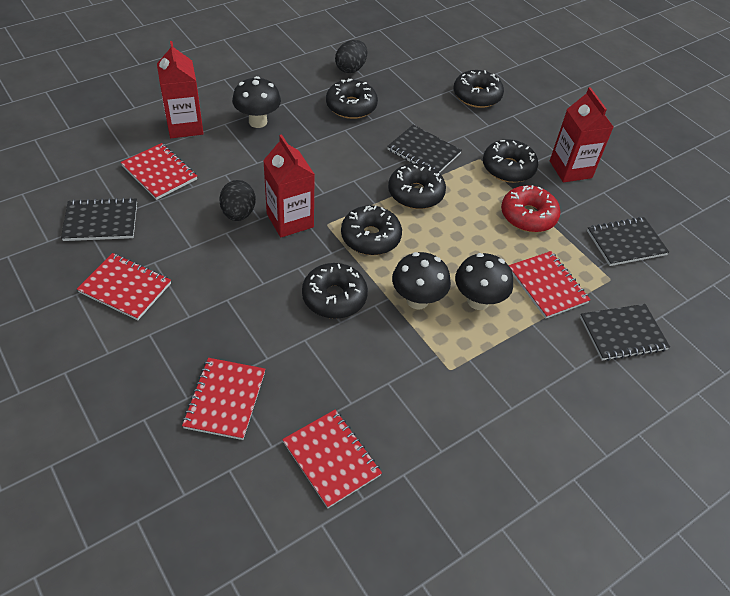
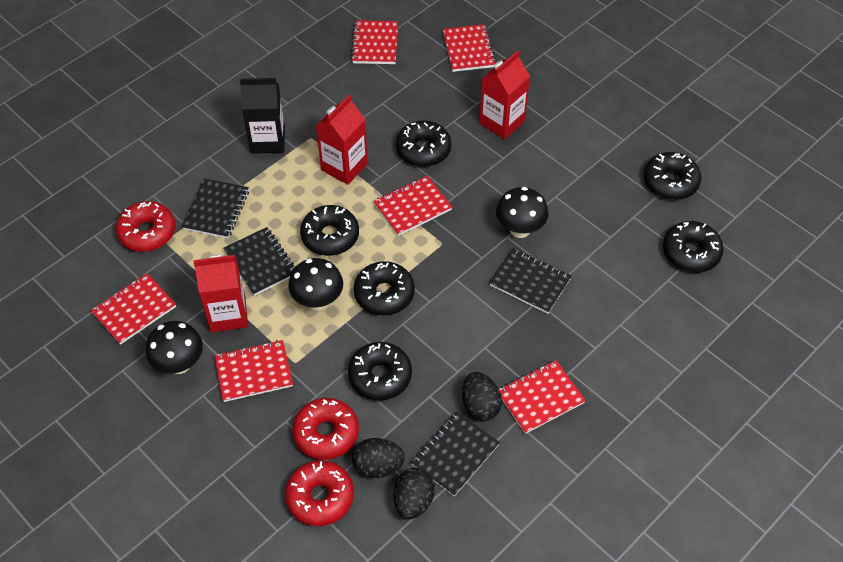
black carton: 0 -> 1
black egg: 2 -> 3
red donut: 1 -> 3
red notebook: 5 -> 6

